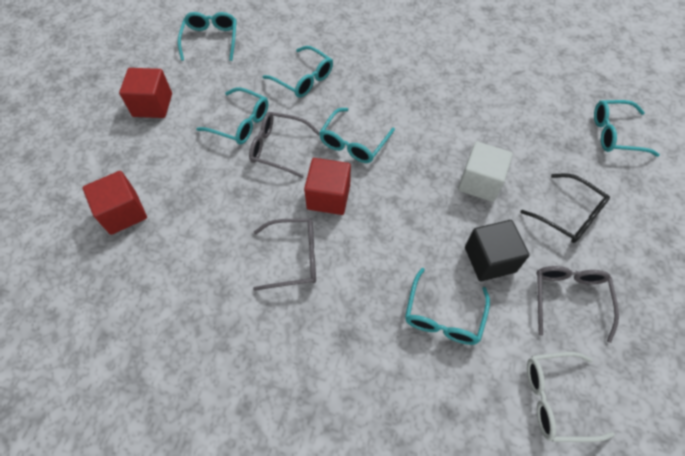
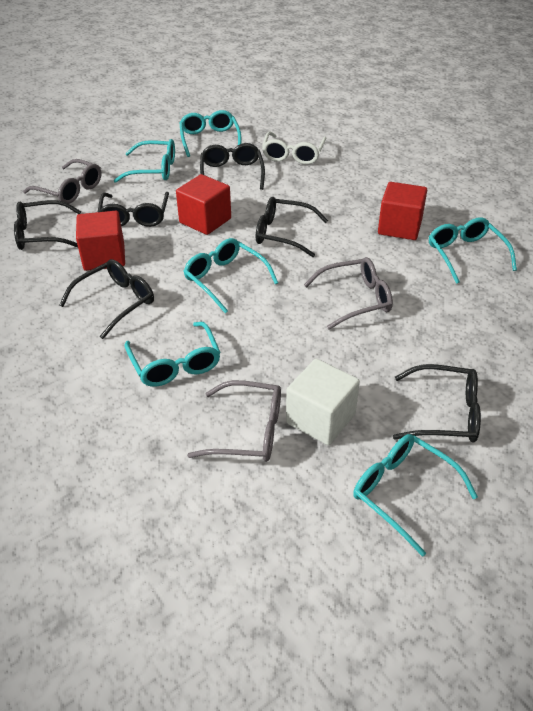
black cube: 1 -> 0
black glasses: 1 -> 6

